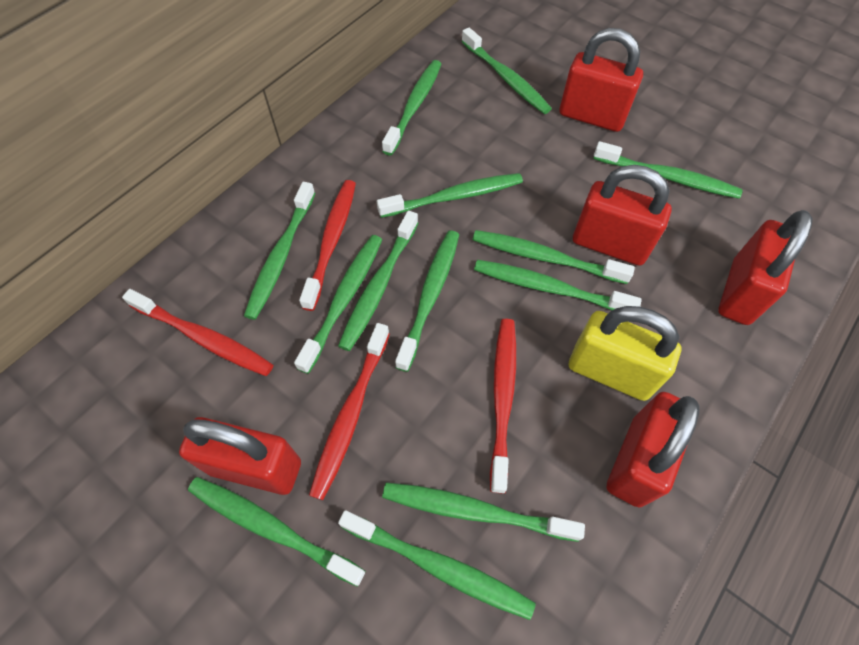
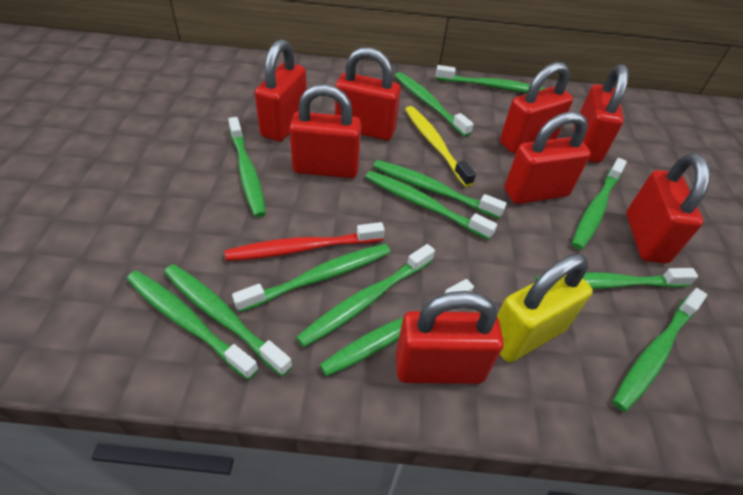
red padlock: 5 -> 8
red toothbrush: 4 -> 1
yellow toothbrush: 0 -> 1

